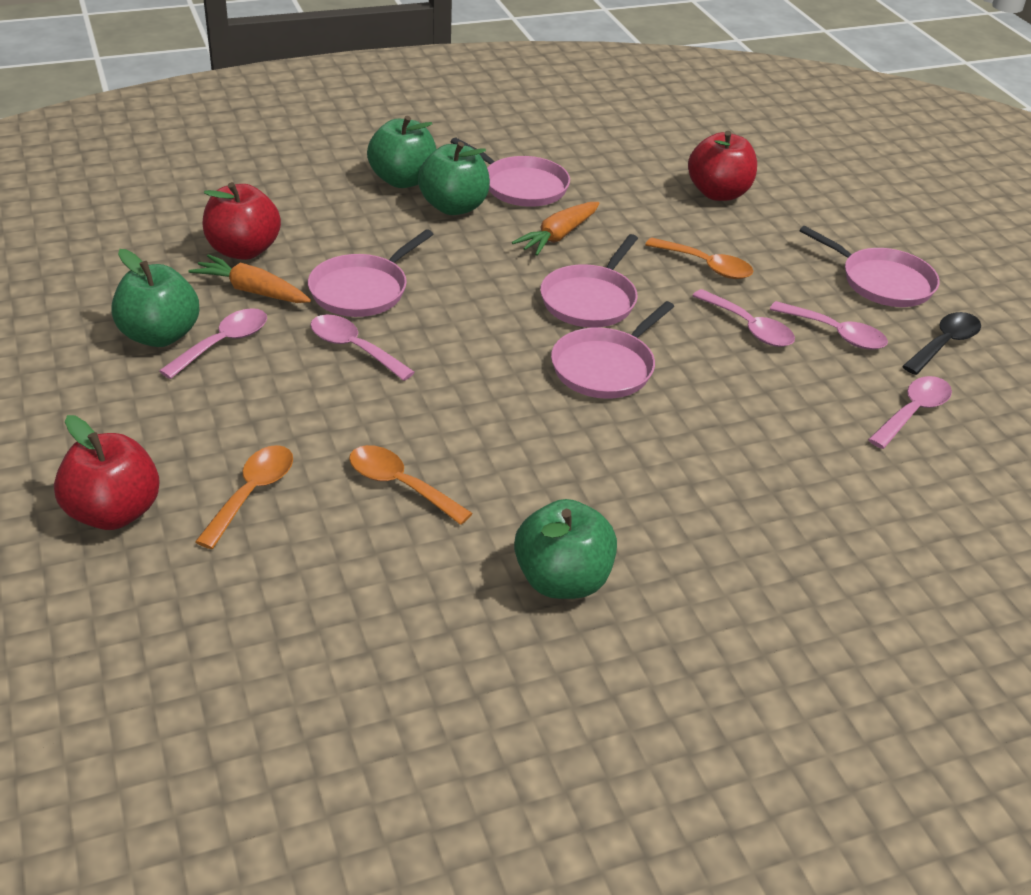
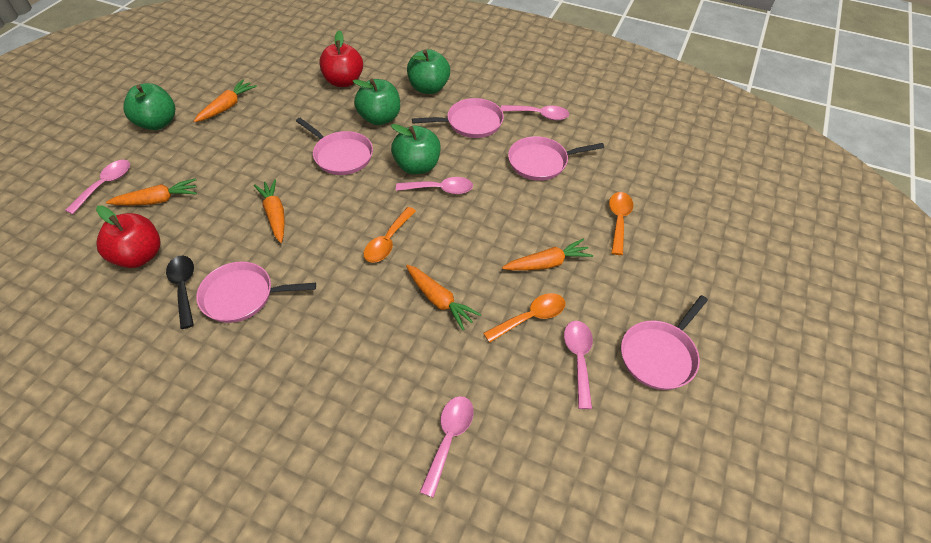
orange carrot: 2 -> 5
red apple: 3 -> 2

